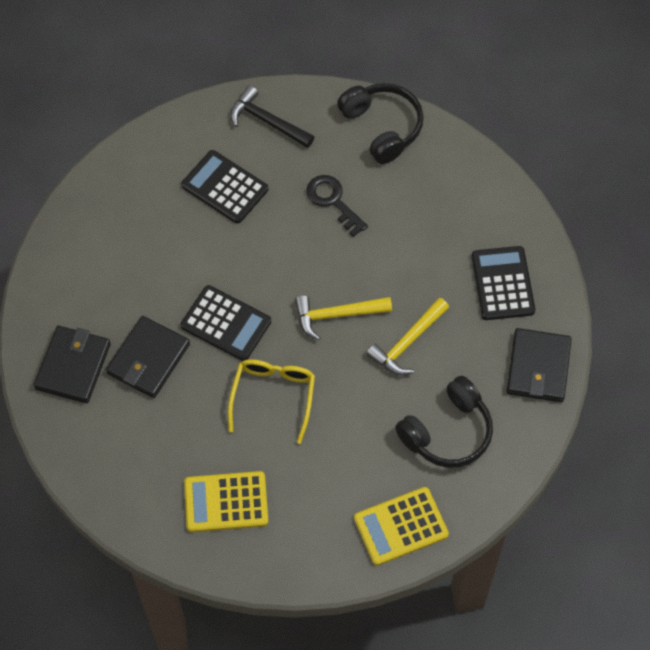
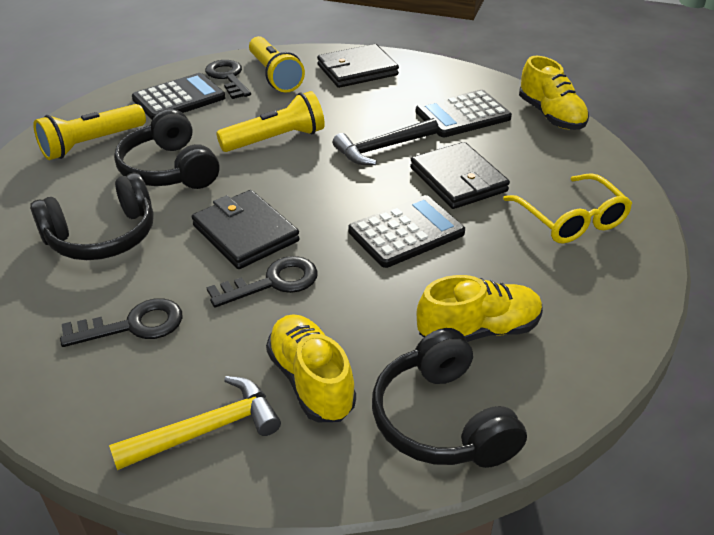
black headphones: 2 -> 3
black key: 1 -> 3
yellow calculator: 2 -> 0
yellow flashlight: 0 -> 3
yellow hammer: 2 -> 1
yellow shoe: 0 -> 3

